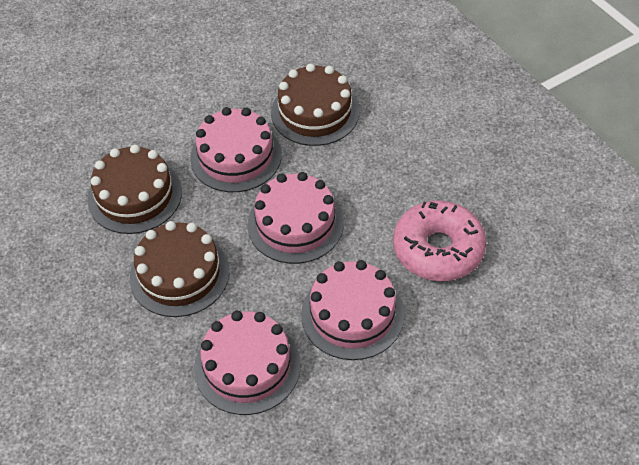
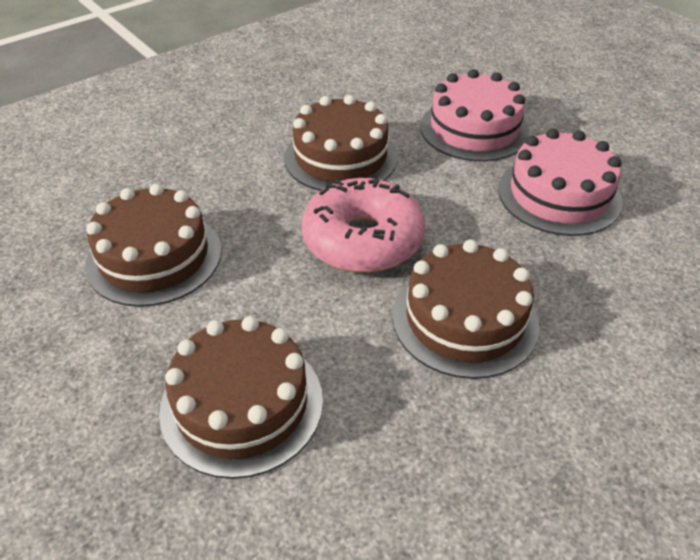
brown cake: 3 -> 4
pink cake: 4 -> 2

